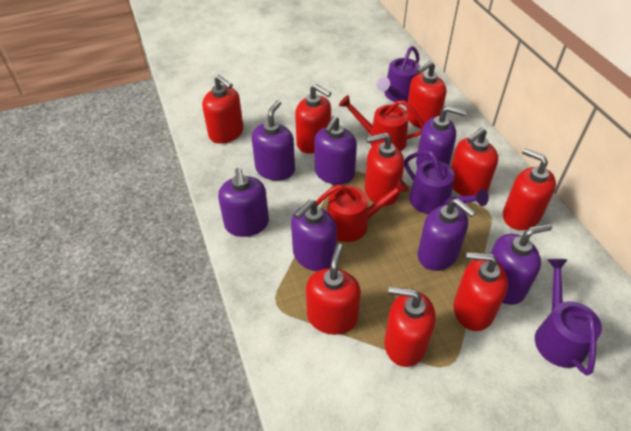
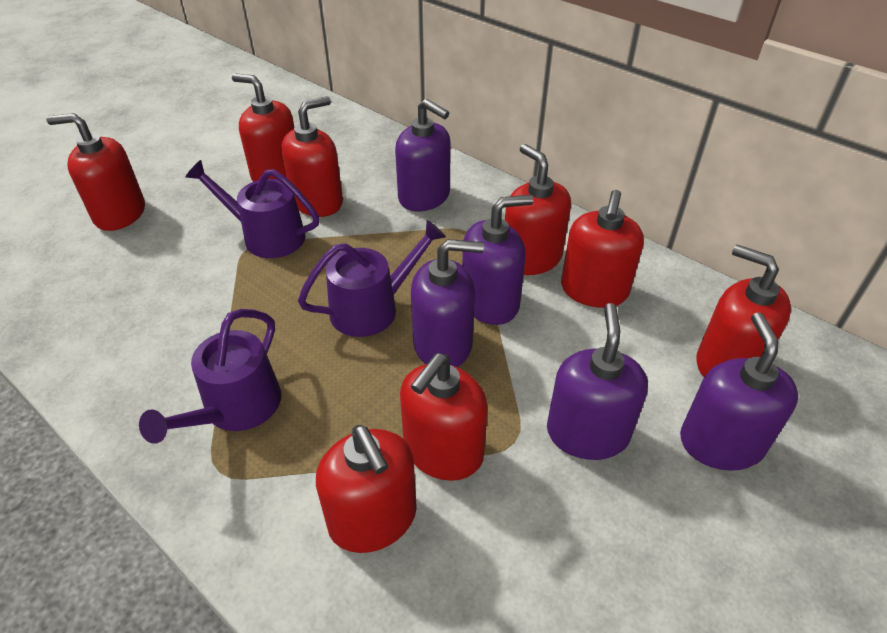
purple soap dispenser: 7 -> 5
red soap dispenser: 9 -> 8
red watering can: 2 -> 0

